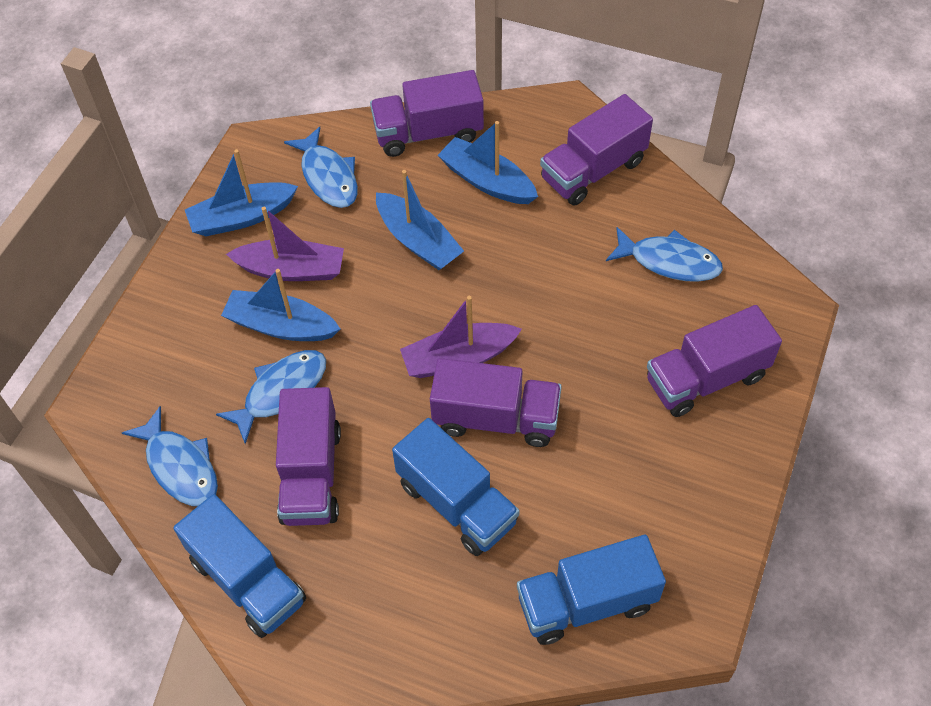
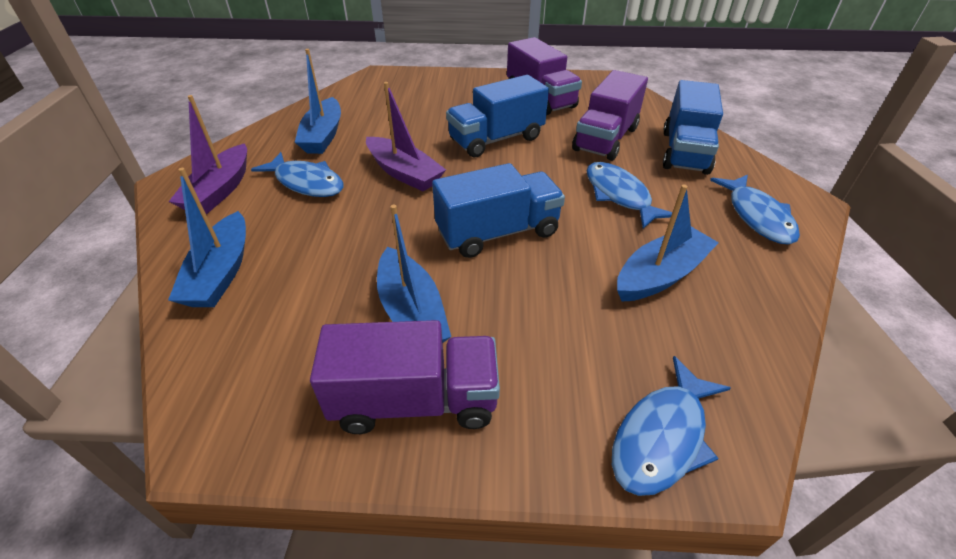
purple truck: 5 -> 3

